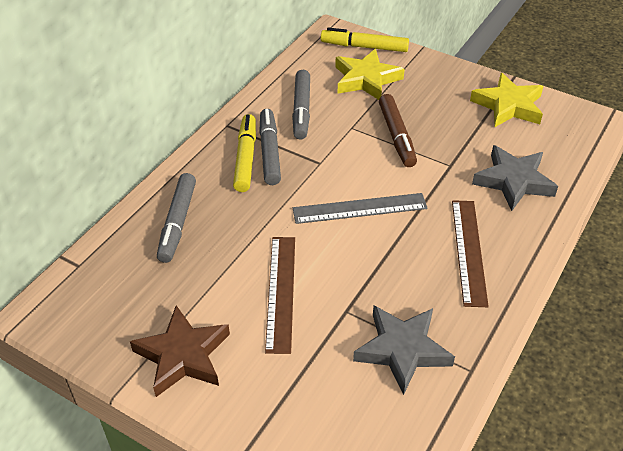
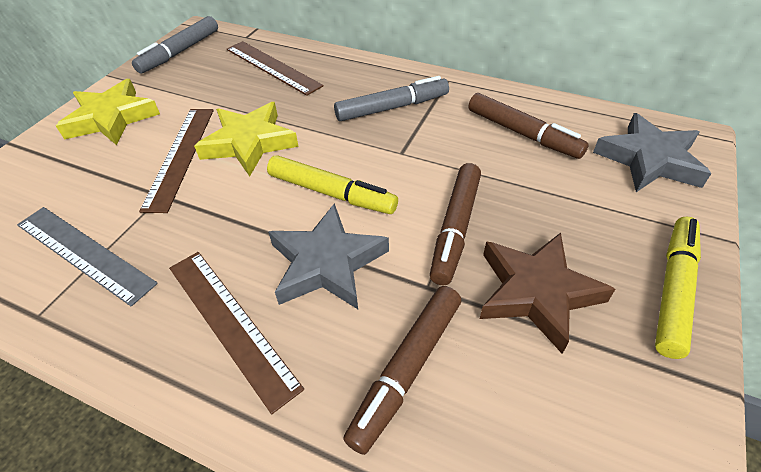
brown marker: 1 -> 3
brown ruler: 2 -> 3
grey marker: 3 -> 2

